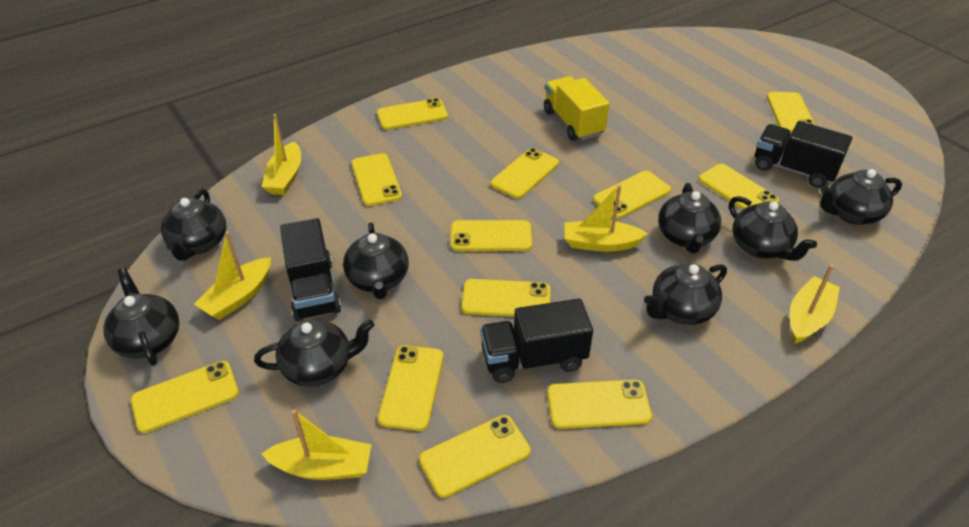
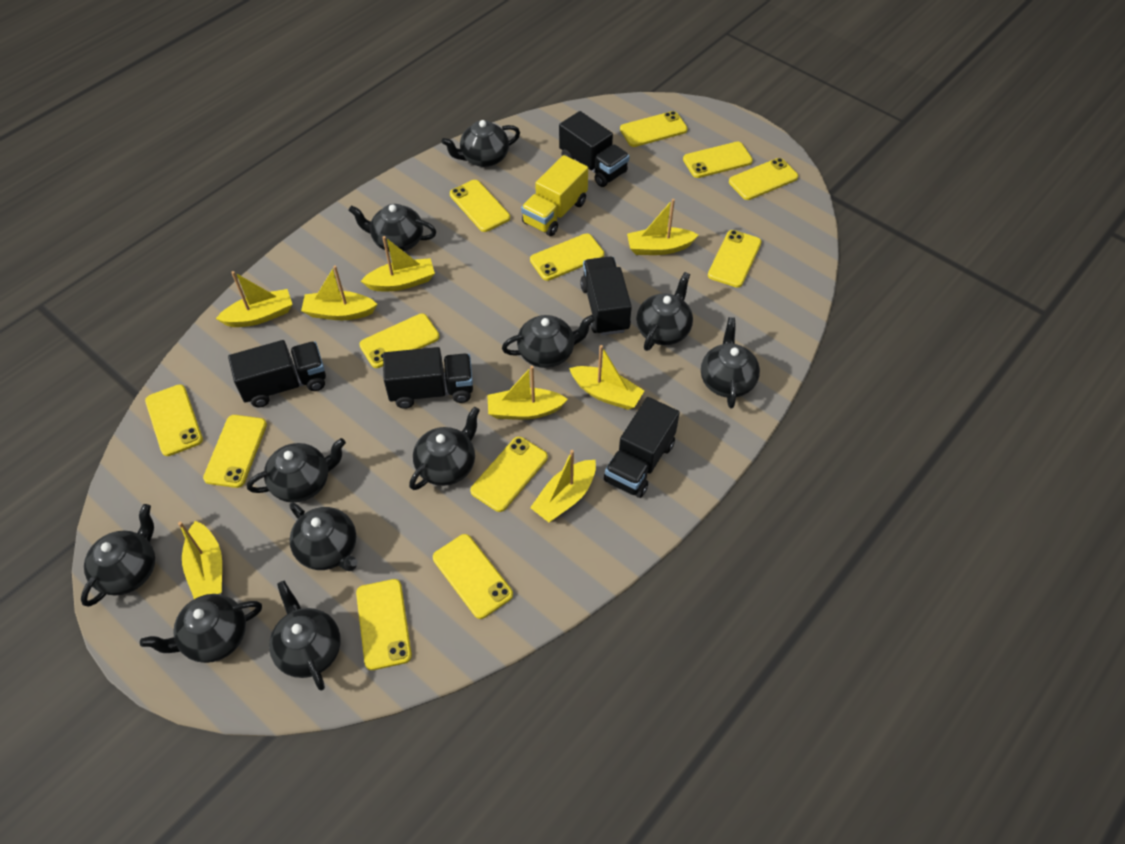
black teapot: 8 -> 11
black truck: 3 -> 5
yellow boat: 5 -> 8

